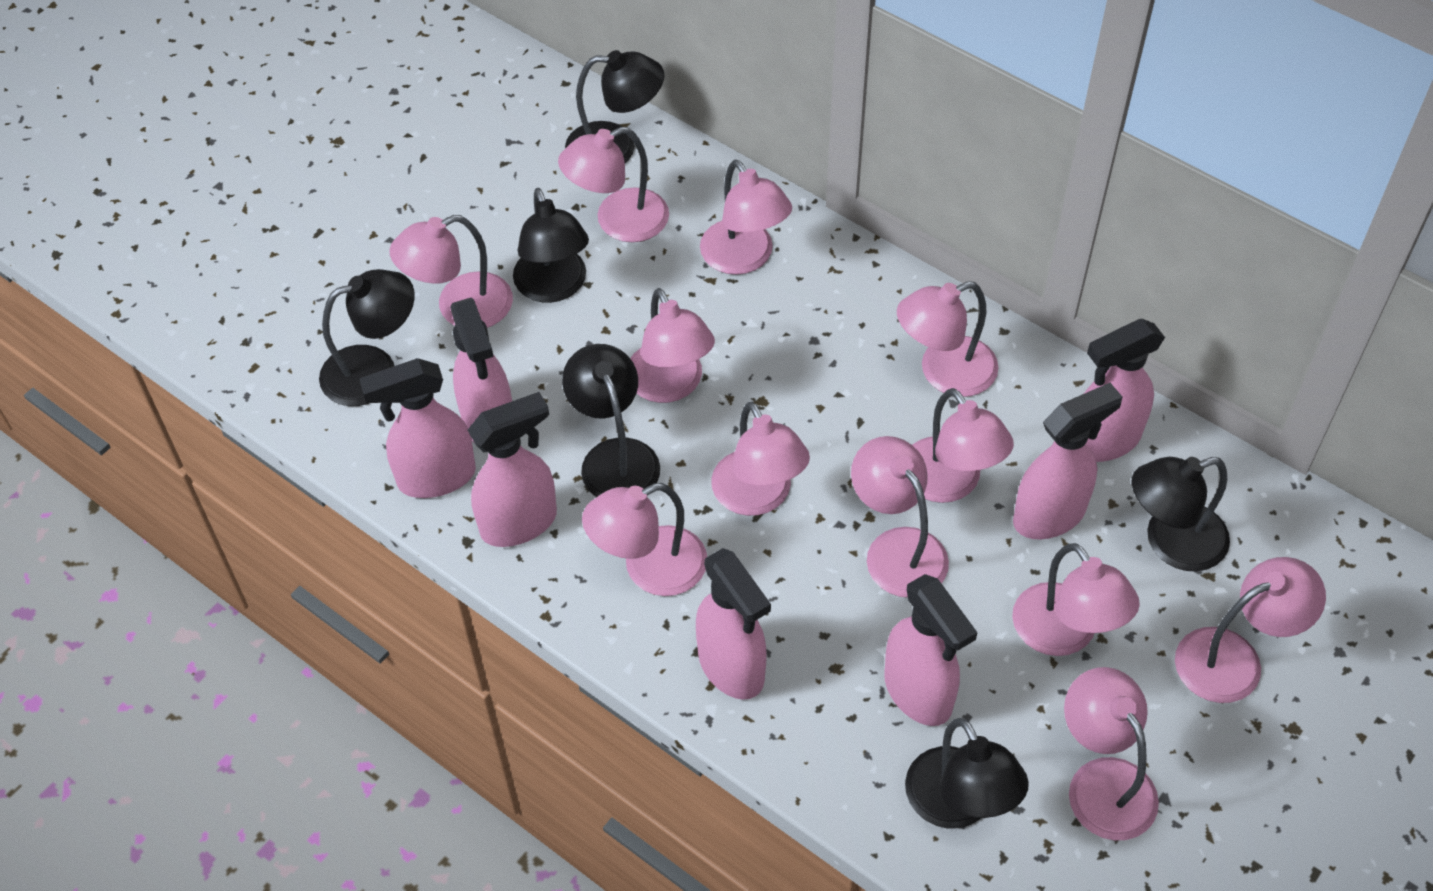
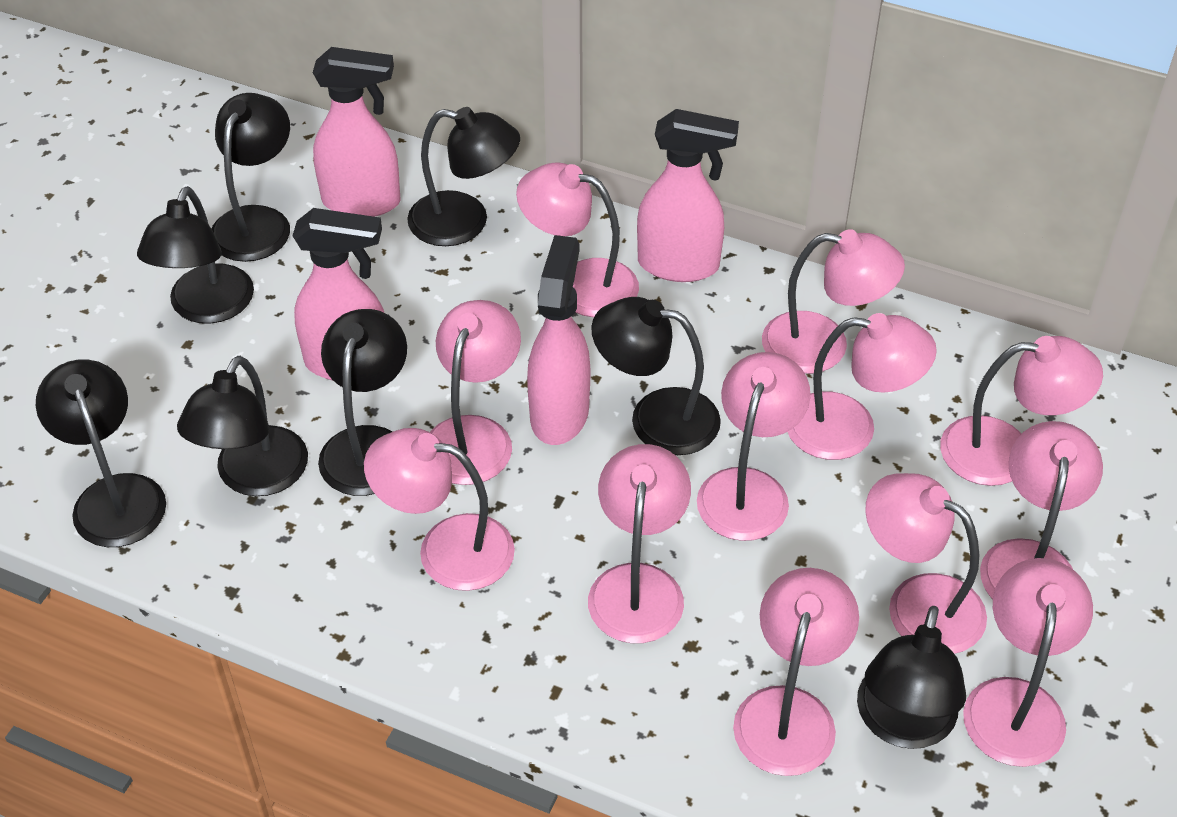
black lamp: 6 -> 8
pink spray bottle: 7 -> 4

